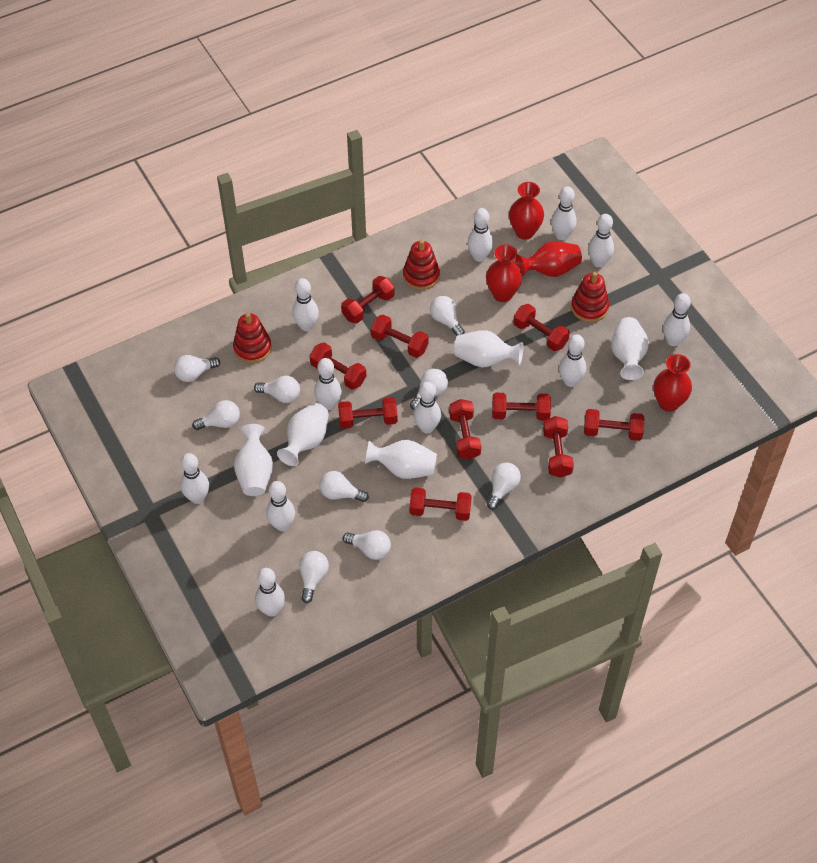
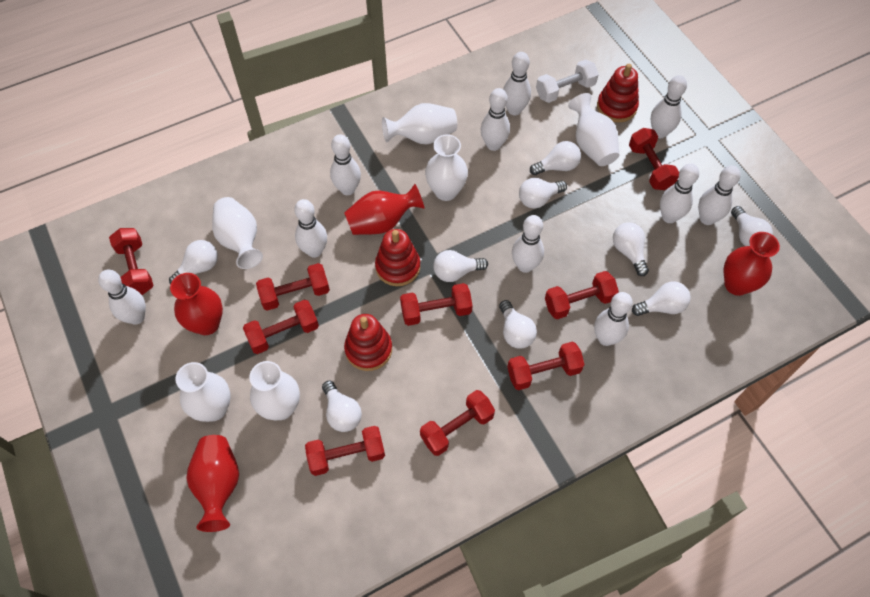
red dumbbell: 10 -> 9
white bowling pin: 11 -> 10
white dumbbell: 0 -> 1
white vase: 5 -> 6

